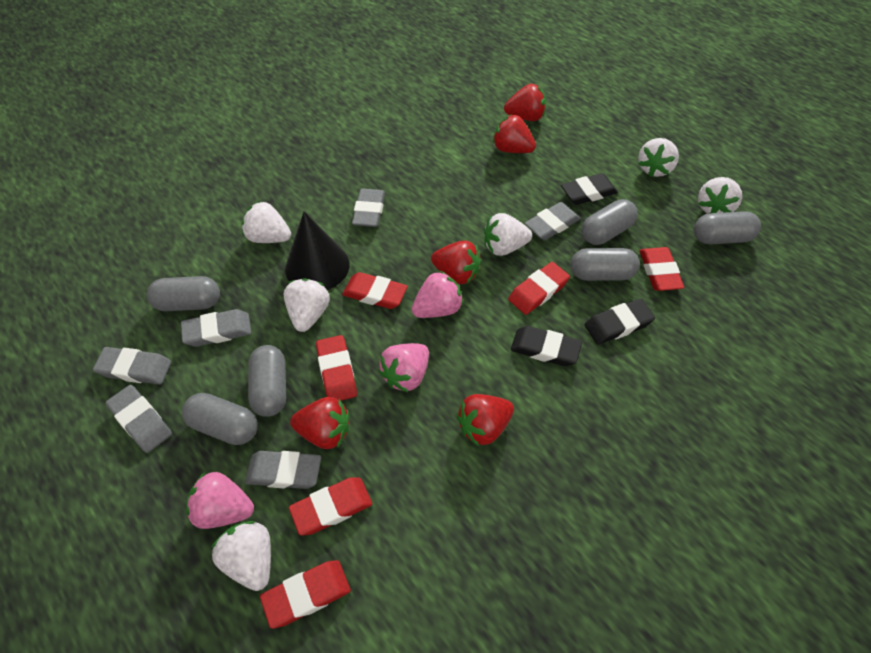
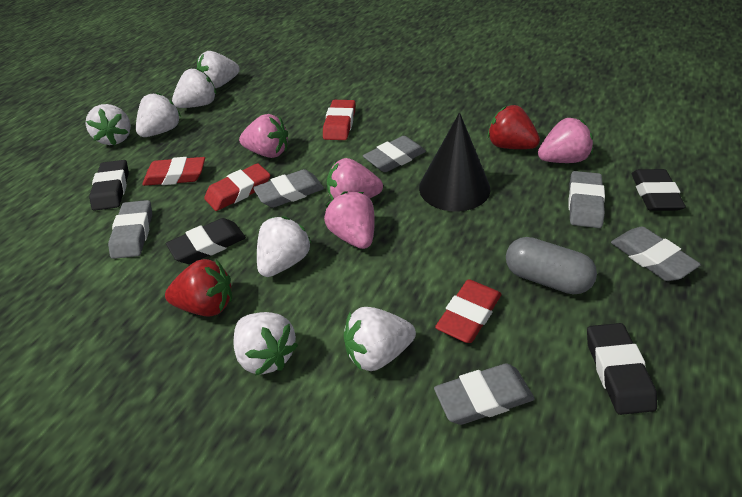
black eraser: 3 -> 4
grey capsule: 6 -> 1
pink strawberry: 3 -> 4
red eraser: 6 -> 4
red strawberry: 5 -> 2
white strawberry: 6 -> 7

